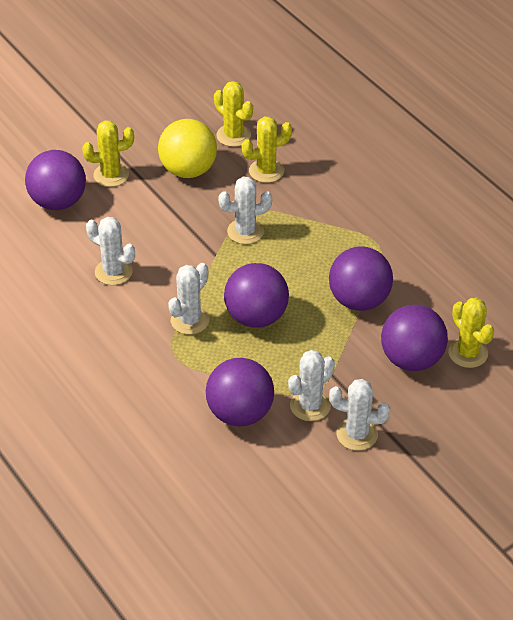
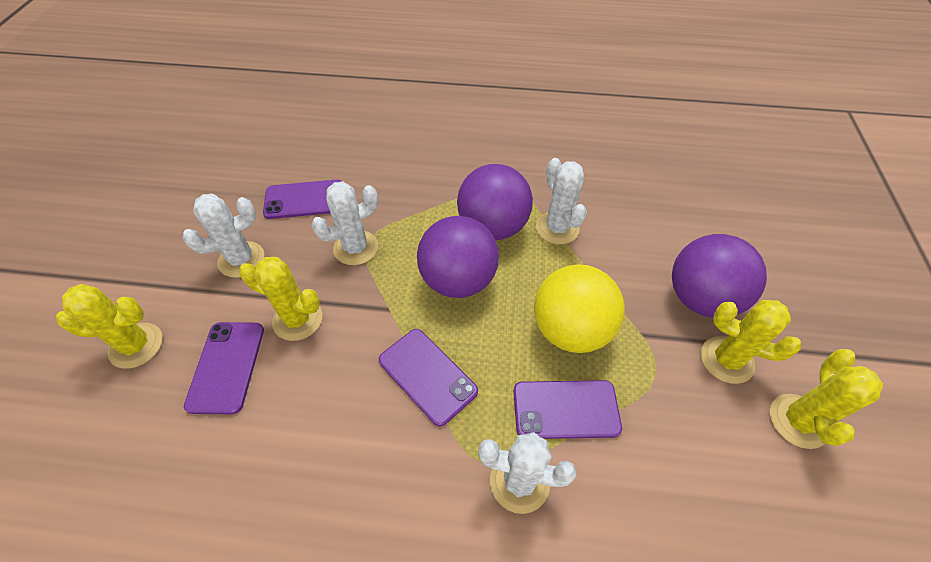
purple ball: 5 -> 3
purple phone: 0 -> 4
white cactus: 5 -> 4

